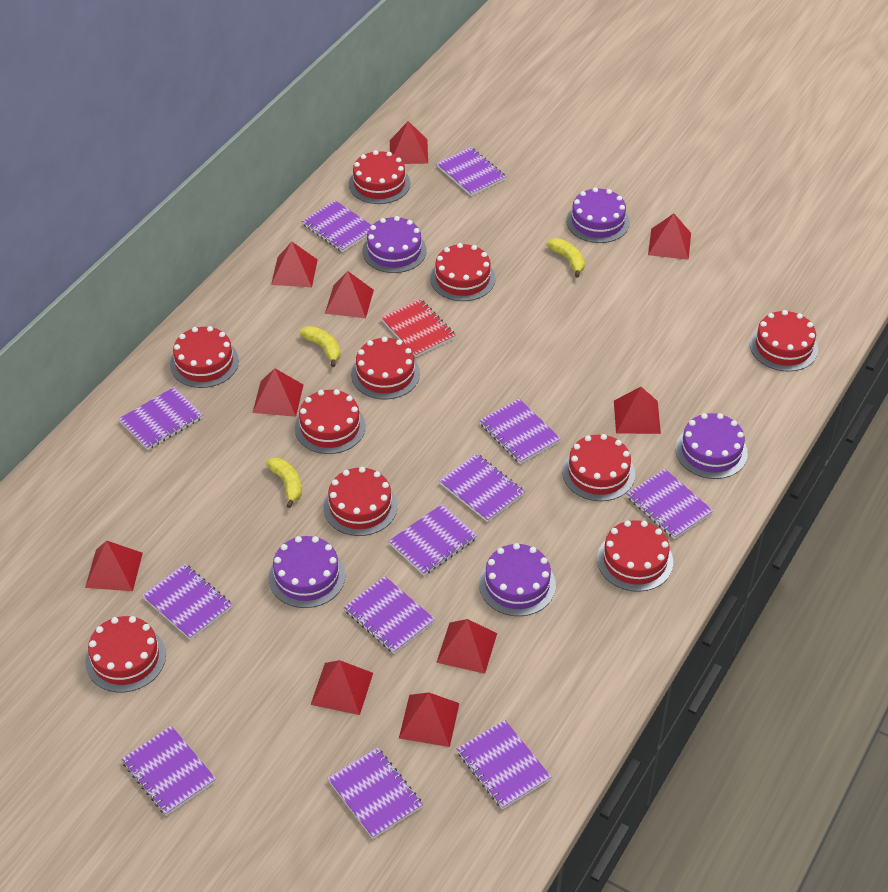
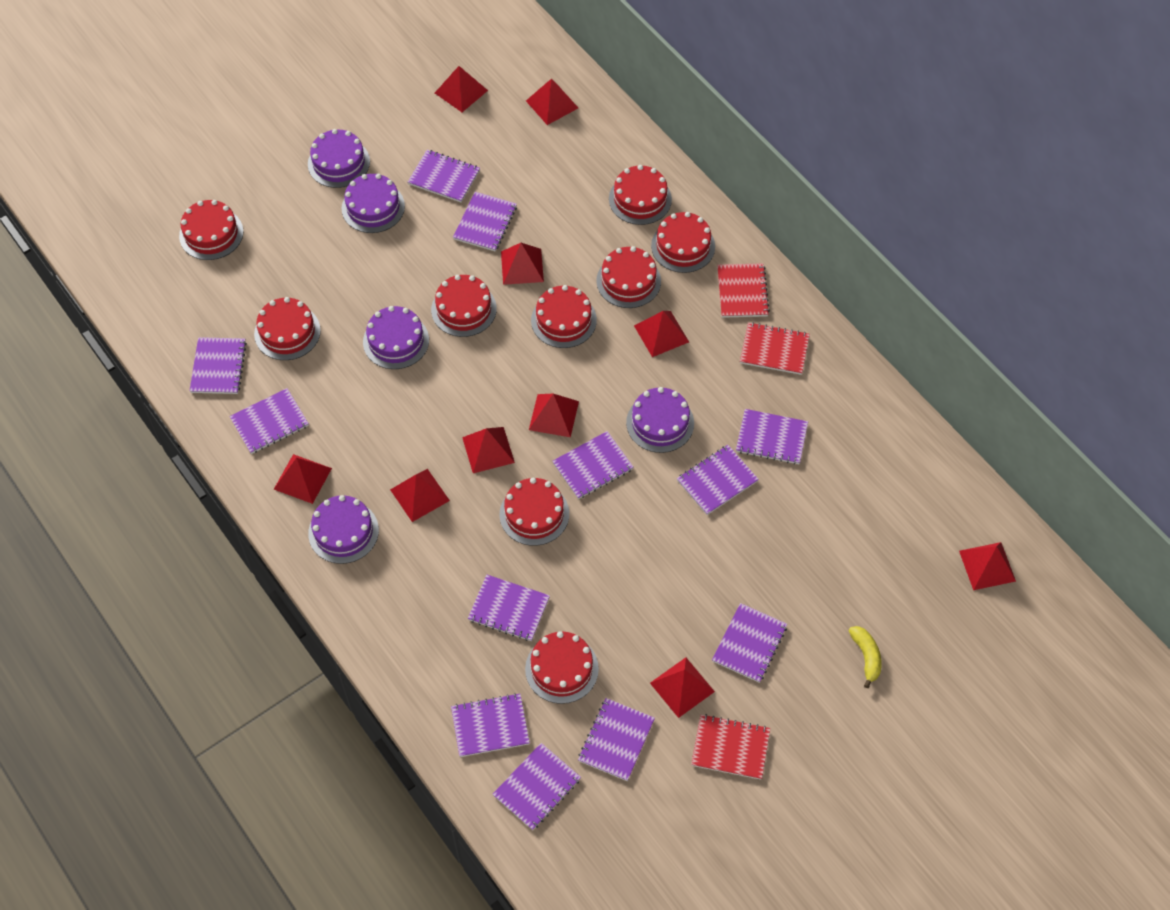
red cake: 10 -> 9
red notebook: 1 -> 3
yellow banana: 3 -> 1

